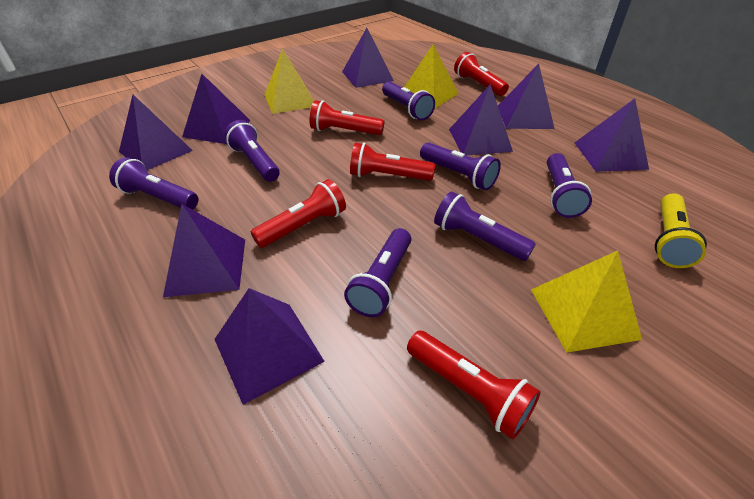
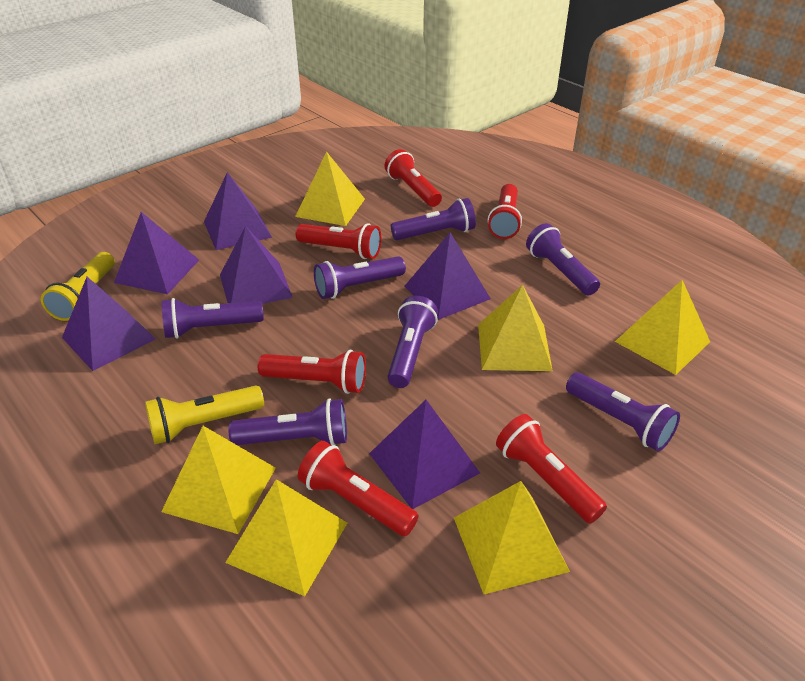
purple pyramid: 8 -> 6
red flashlight: 5 -> 6
yellow flashlight: 1 -> 2
yellow pyramid: 3 -> 6

